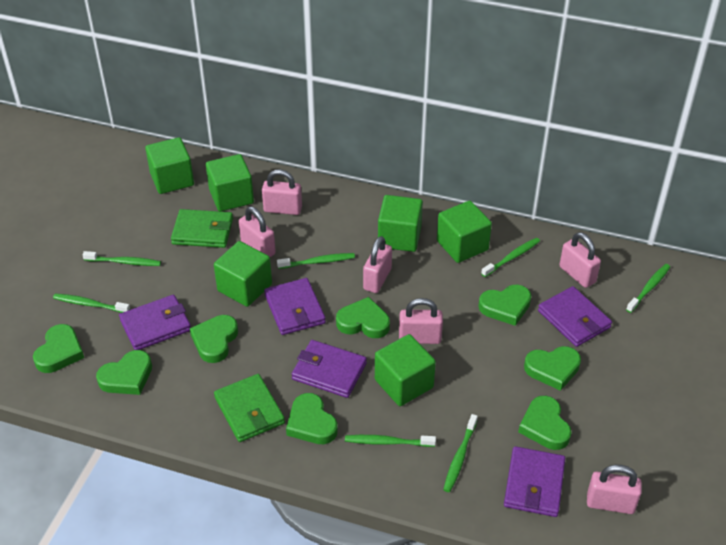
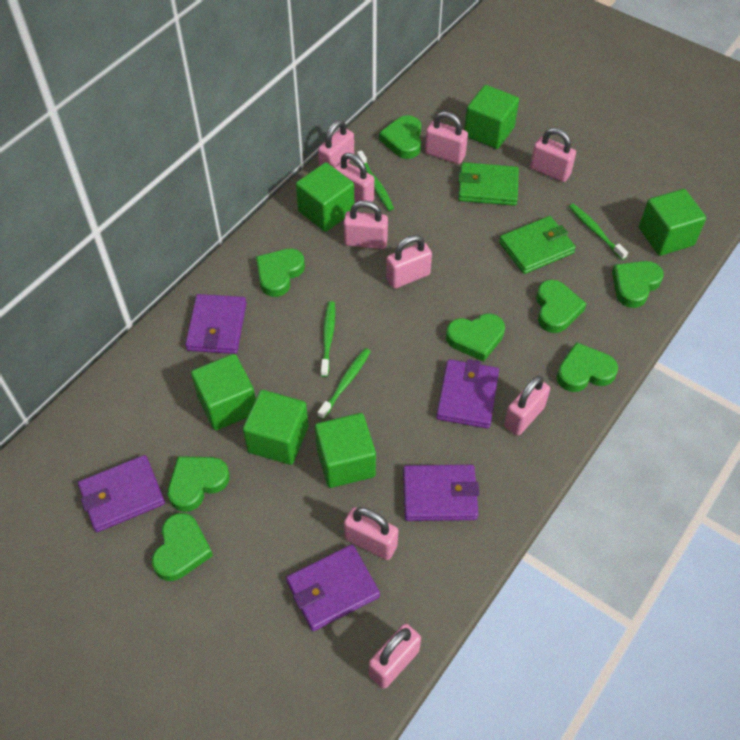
green toothbrush: 7 -> 4
pink padlock: 6 -> 9

